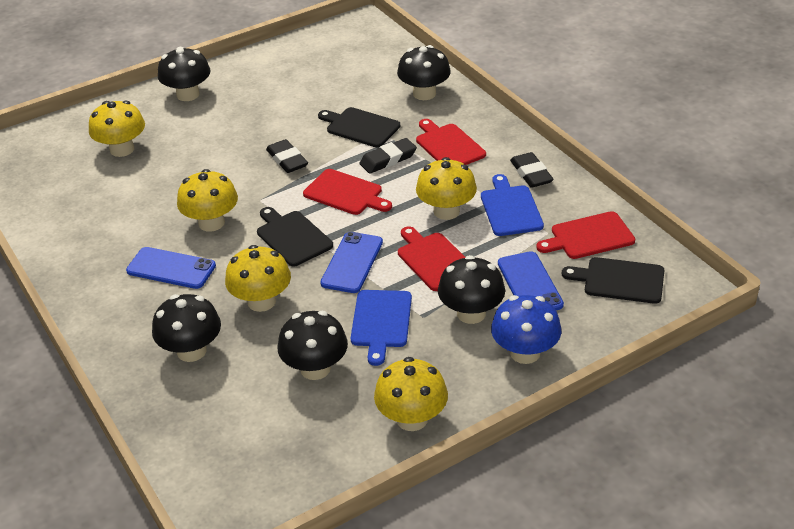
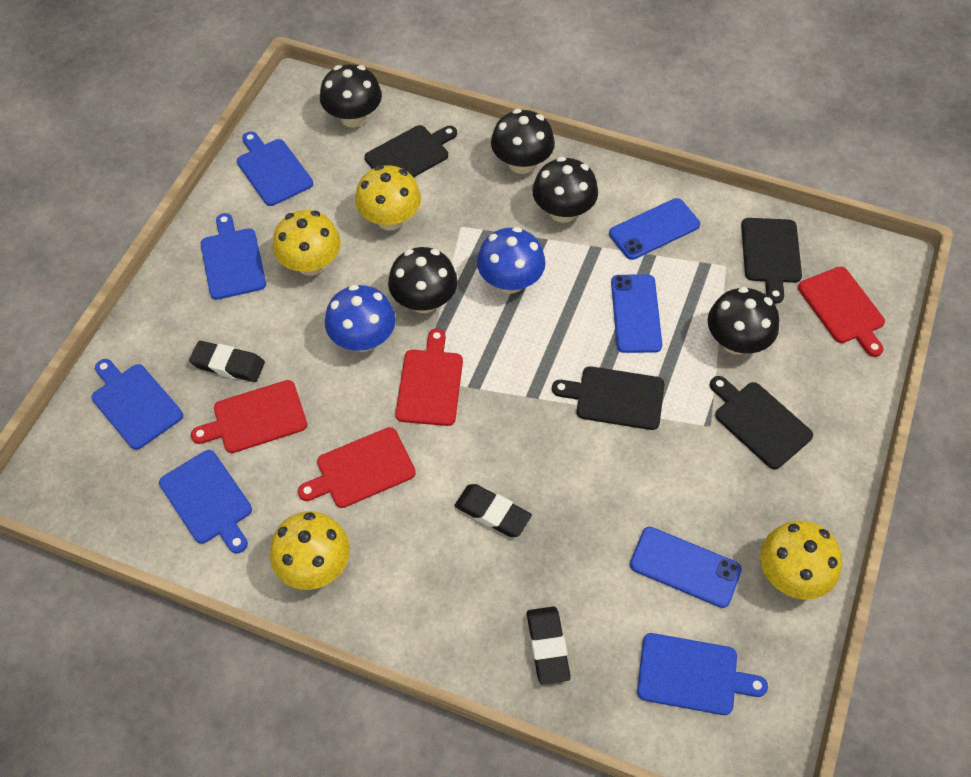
black cutting board: 3 -> 4
blue cutting board: 2 -> 5
blue mushroom: 1 -> 2
yellow mushroom: 5 -> 4

